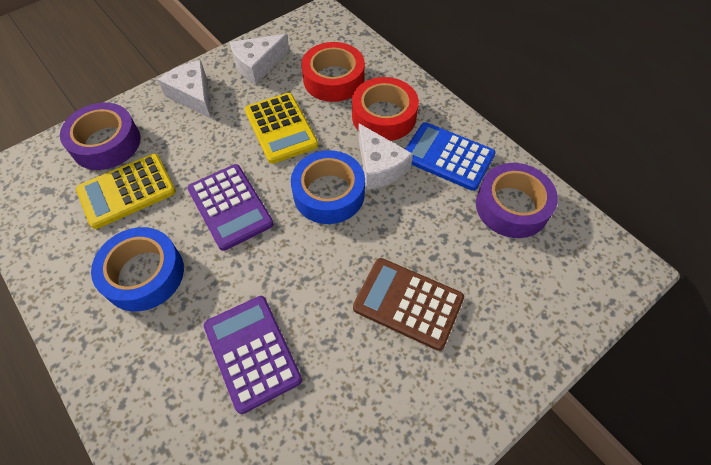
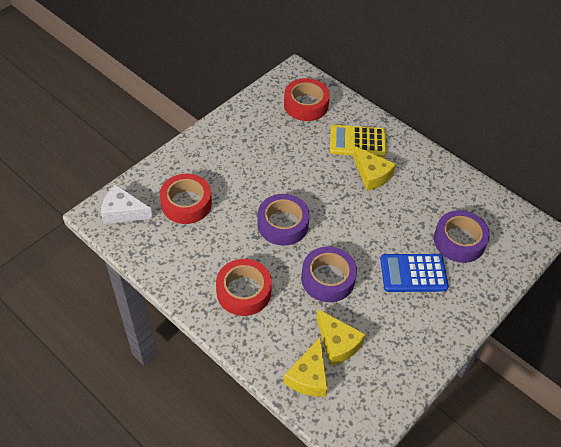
blue tape: 2 -> 0
brown calculator: 1 -> 0
purple calculator: 2 -> 0
purple tape: 2 -> 3
red tape: 2 -> 3
white cheese: 3 -> 1
yellow calculator: 2 -> 1
yellow cheese: 0 -> 3

